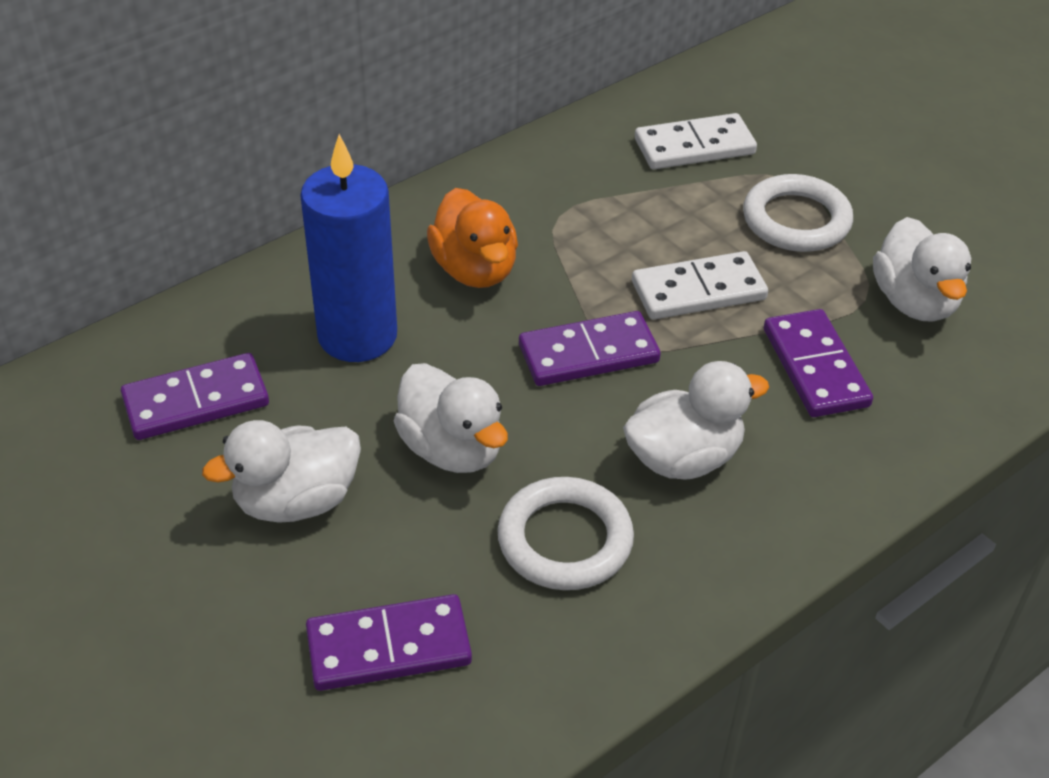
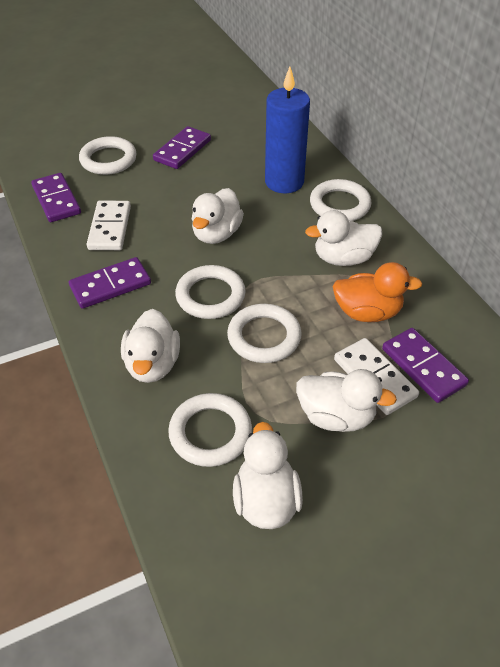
white duck: 4 -> 5
white ring: 2 -> 5

